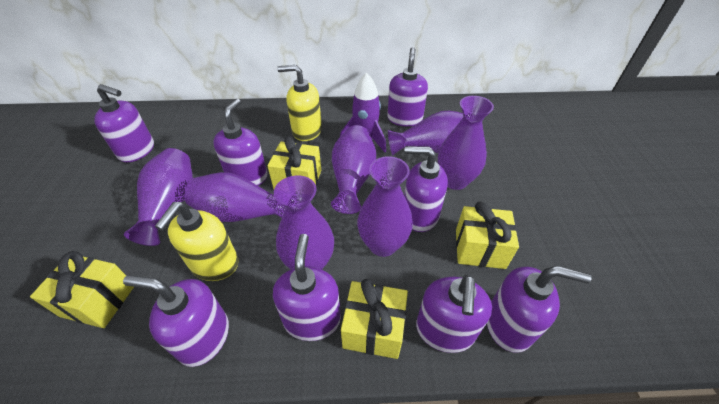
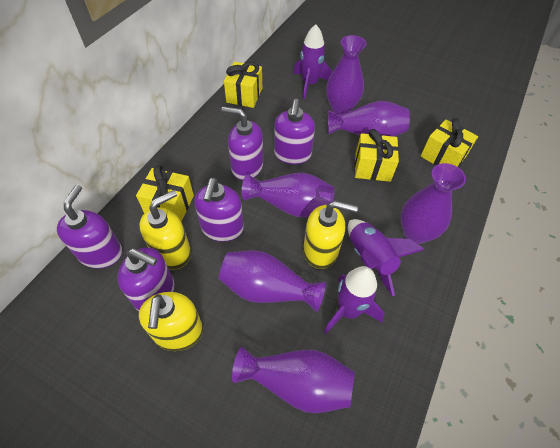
purple rocket: 1 -> 3
purple soap dispenser: 8 -> 5
purple vase: 7 -> 6
yellow soap dispenser: 2 -> 3

